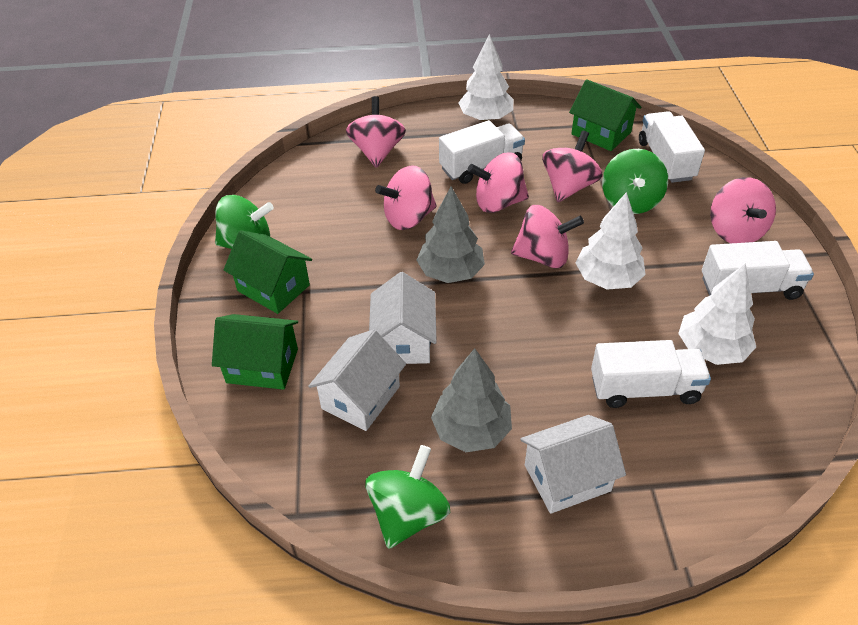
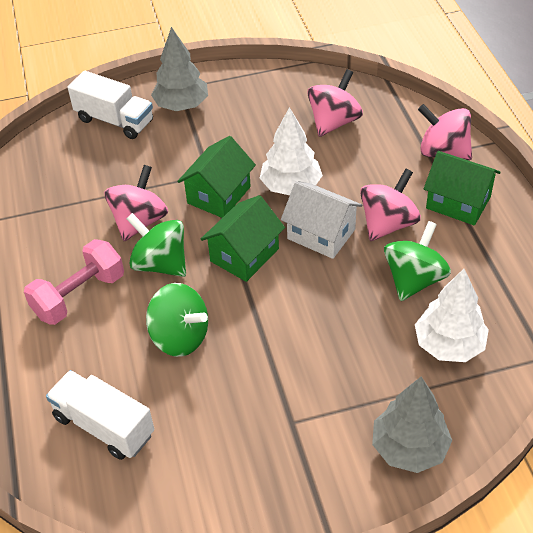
pink dumbbell: 0 -> 1
pink spinning top: 6 -> 4
white house: 3 -> 1
white tree: 3 -> 2
white truck: 4 -> 2

